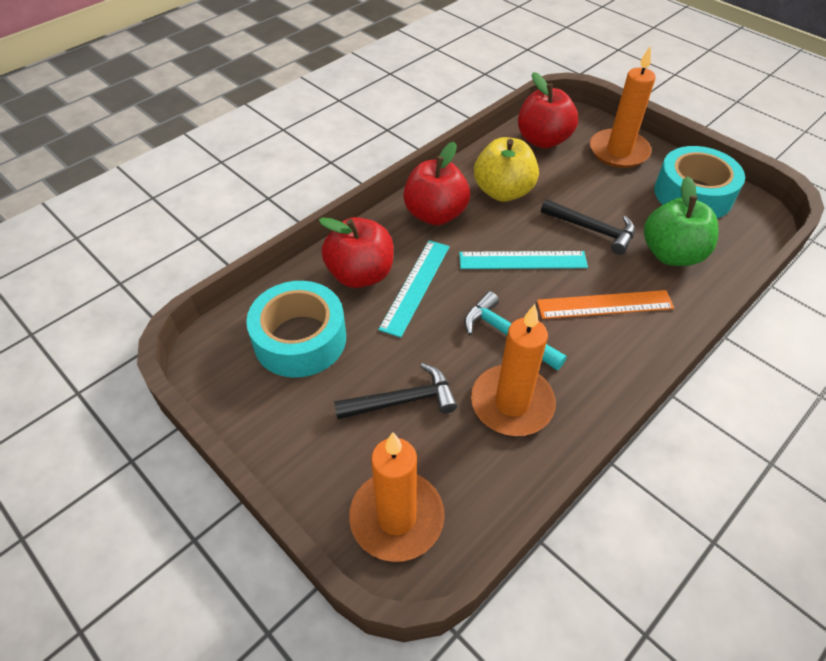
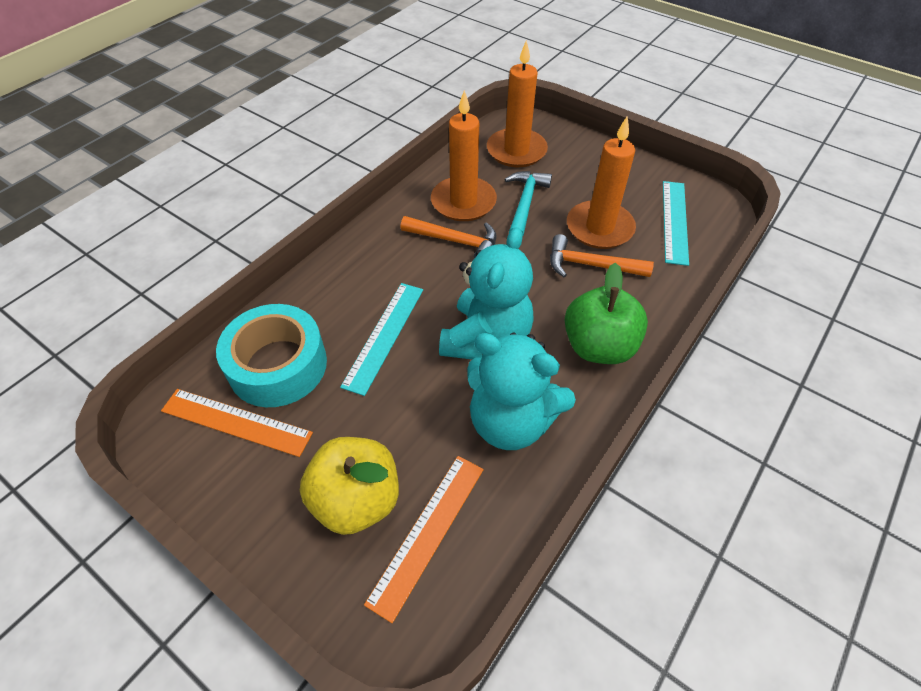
black hammer: 2 -> 0
orange hammer: 0 -> 2
orange ruler: 1 -> 2
red apple: 3 -> 0
turquoise tape: 2 -> 1
turquoise teddy bear: 0 -> 2

